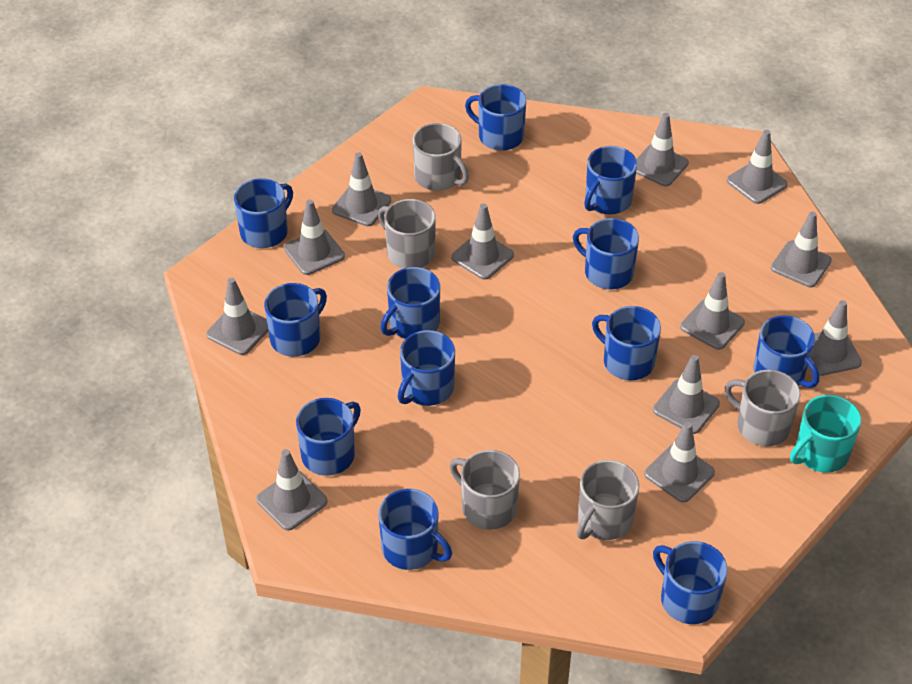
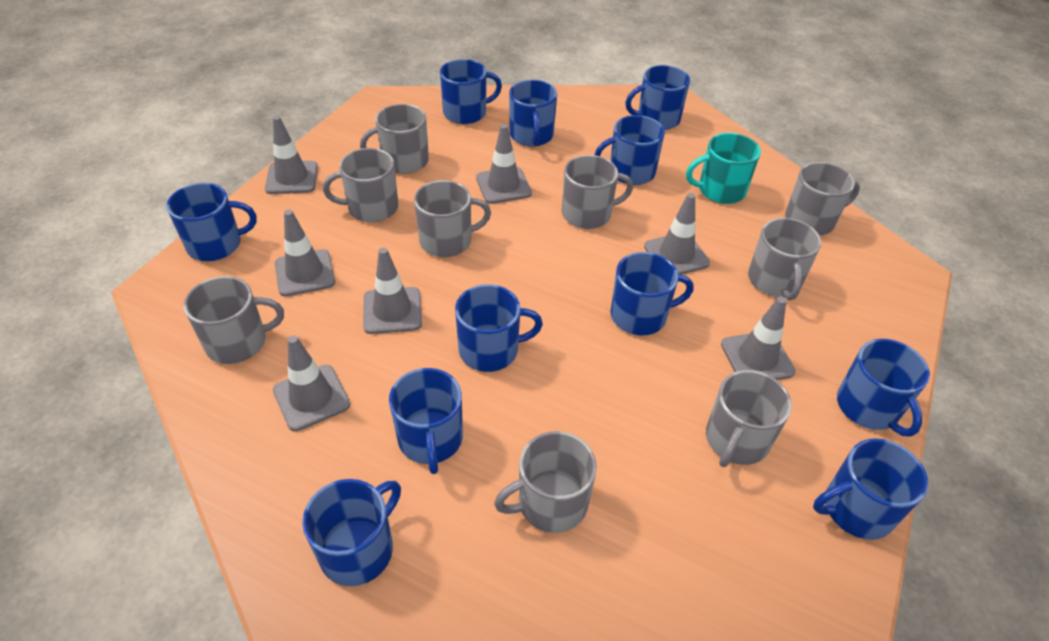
blue mug: 12 -> 11
grey mug: 5 -> 9
grey traffic cone: 12 -> 7

